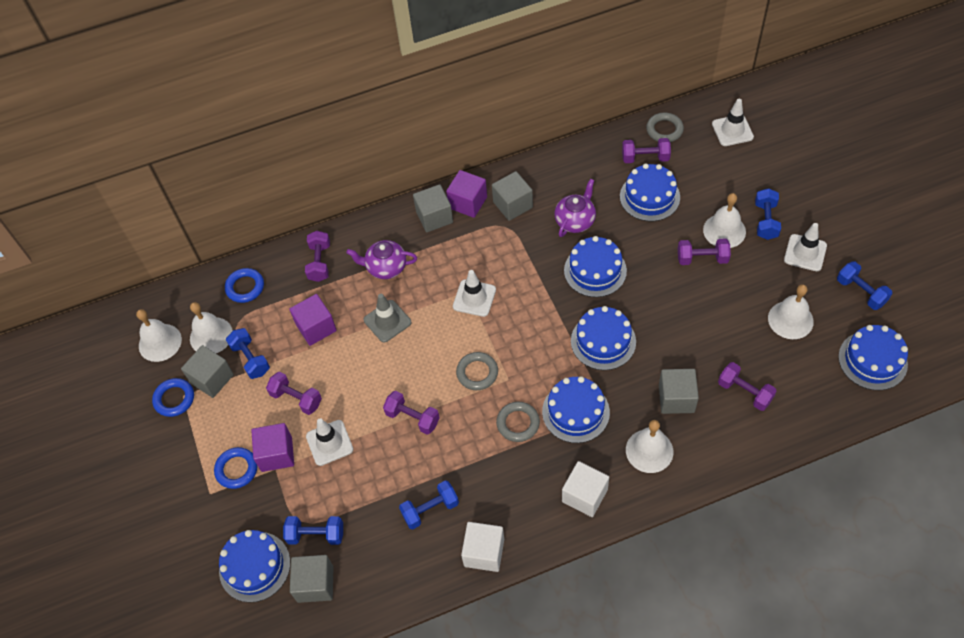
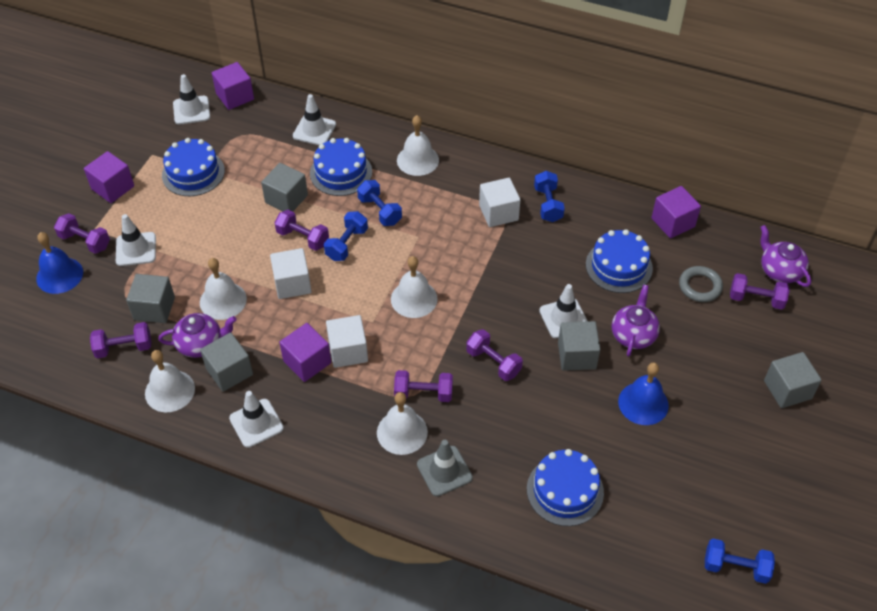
blue bell: 0 -> 2
blue cake: 6 -> 4
blue dumbbell: 5 -> 4
blue ring: 3 -> 0
grey ring: 3 -> 1
purple cube: 3 -> 4
purple teapot: 2 -> 3
white cube: 2 -> 3
white traffic cone: 4 -> 5

